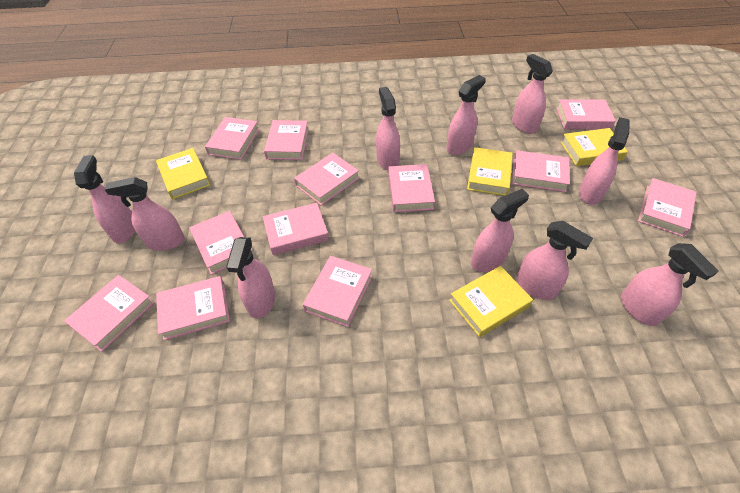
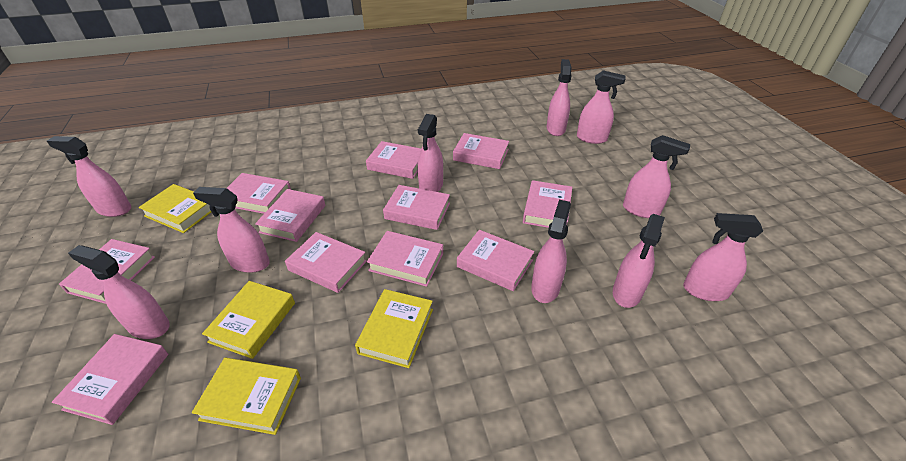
pink book: 12 -> 11

